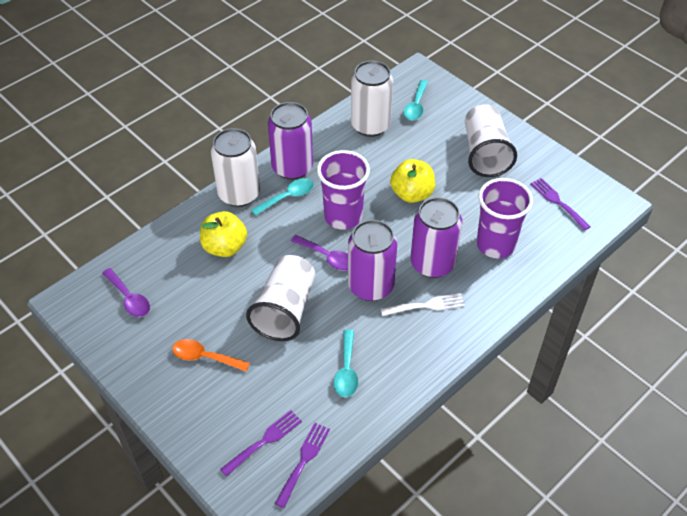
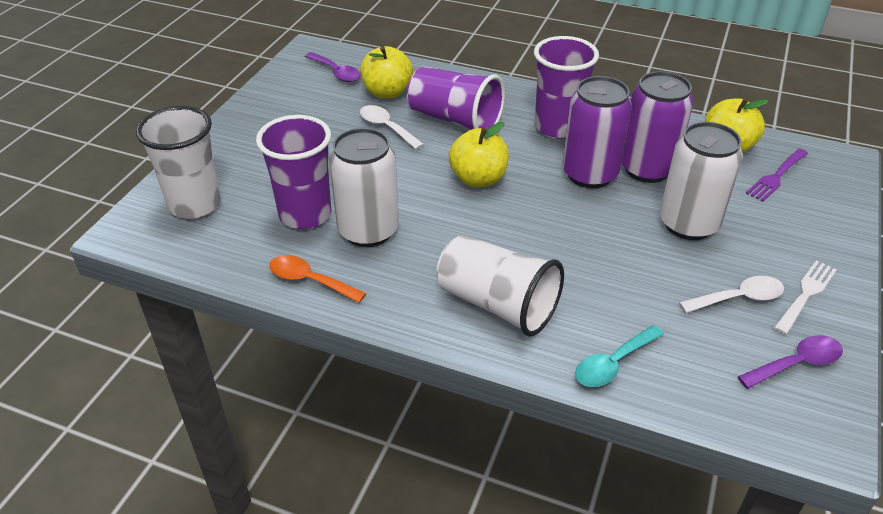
purple can: 3 -> 2
purple cup: 2 -> 3
purple fork: 3 -> 1
turquoise spoon: 3 -> 1
white spoon: 0 -> 2
yellow apple: 2 -> 3

